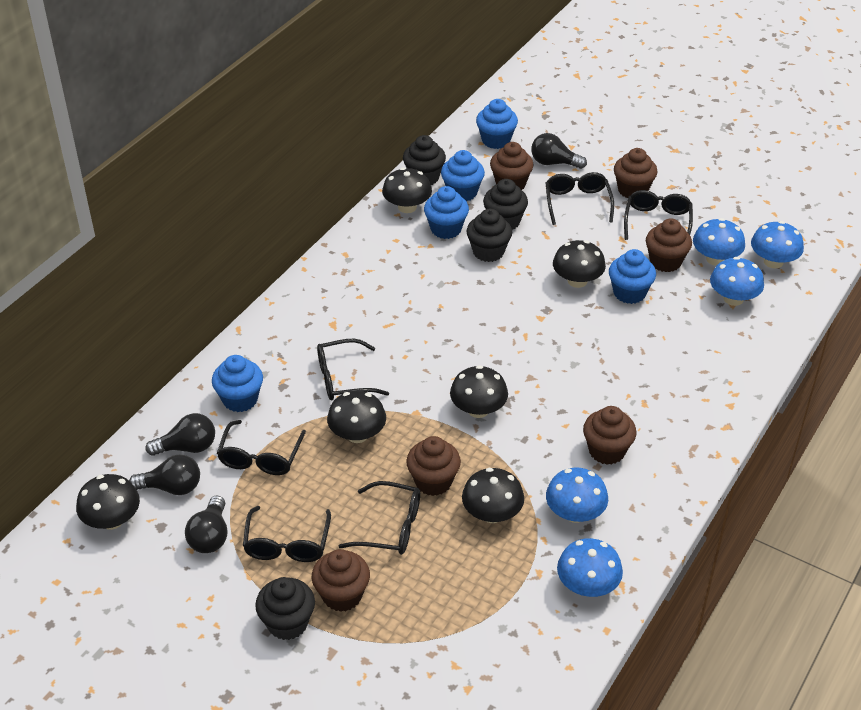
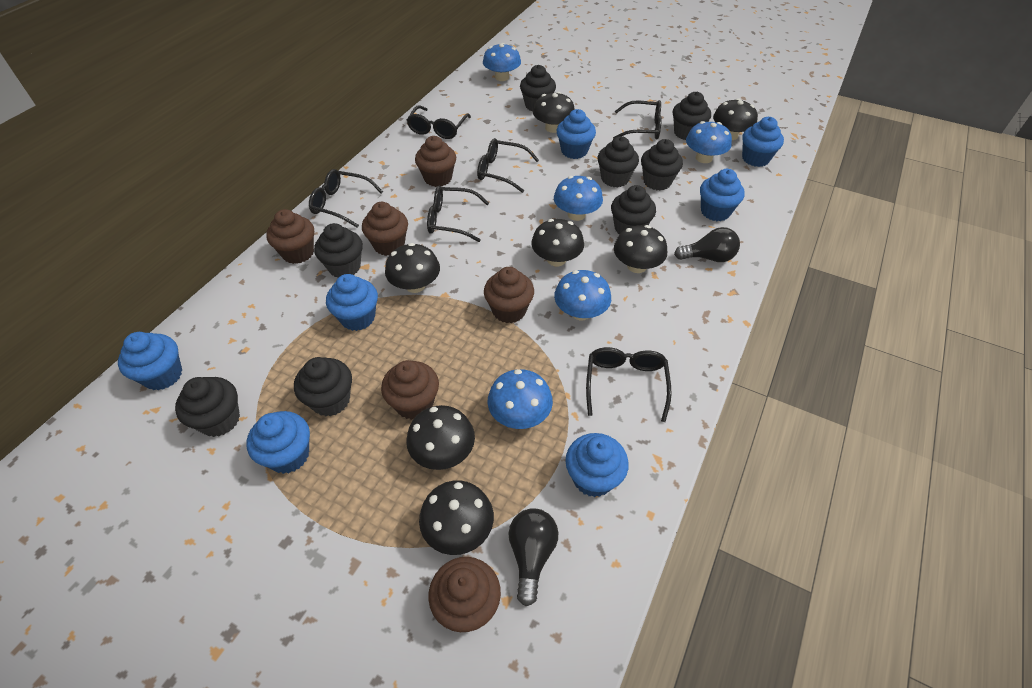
black cupcake: 4 -> 8
black light bulb: 4 -> 2
black mushroom: 6 -> 7
blue cupcake: 5 -> 7

